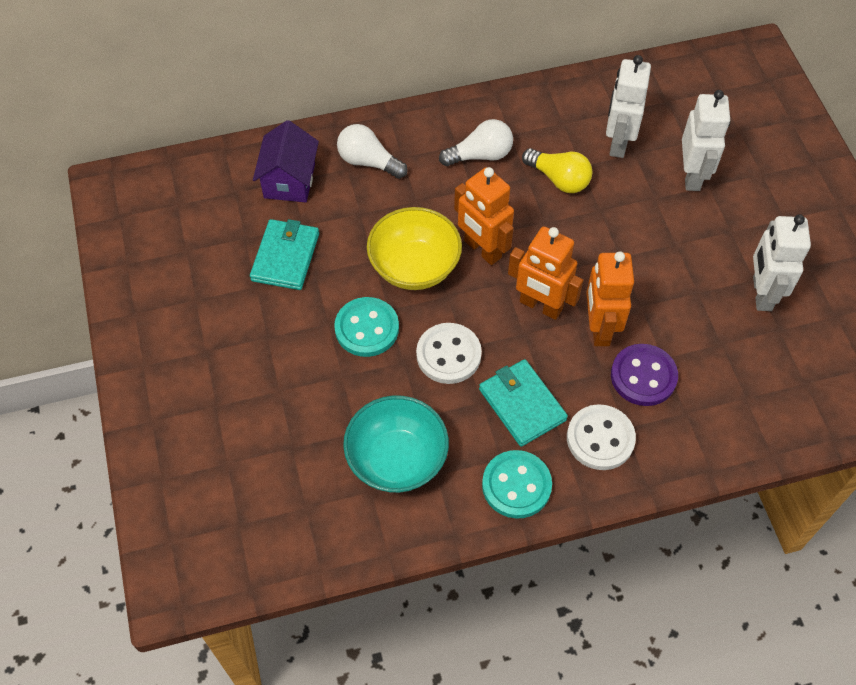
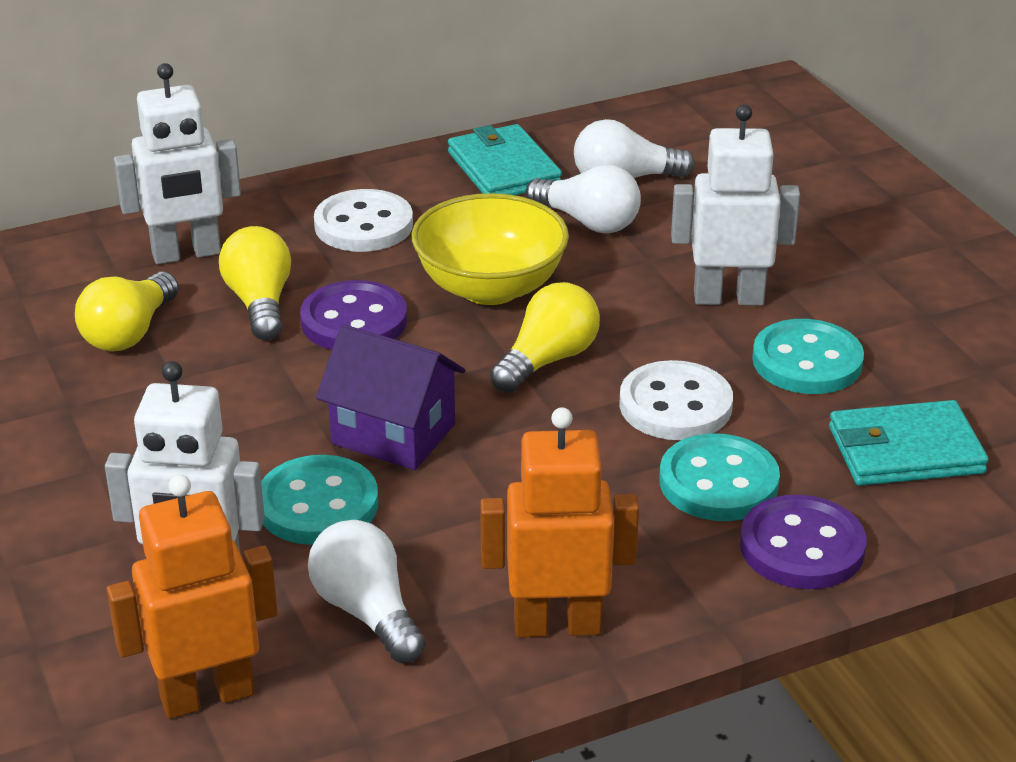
orange robot: 3 -> 2
purple button: 1 -> 2
turquoise bowl: 1 -> 0
turquoise button: 2 -> 3
white light bulb: 2 -> 3
yellow light bulb: 1 -> 3

